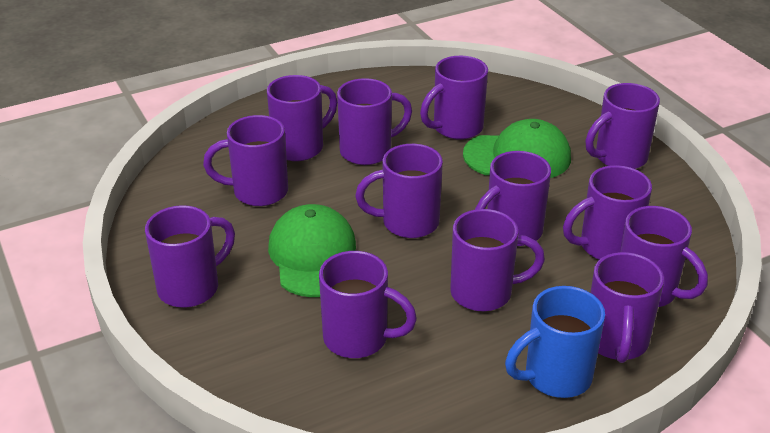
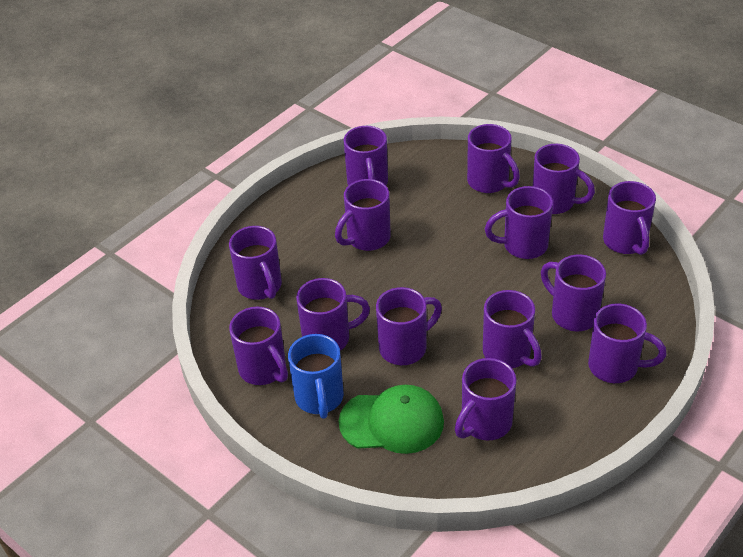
green cap: 2 -> 1
purple mug: 13 -> 14

